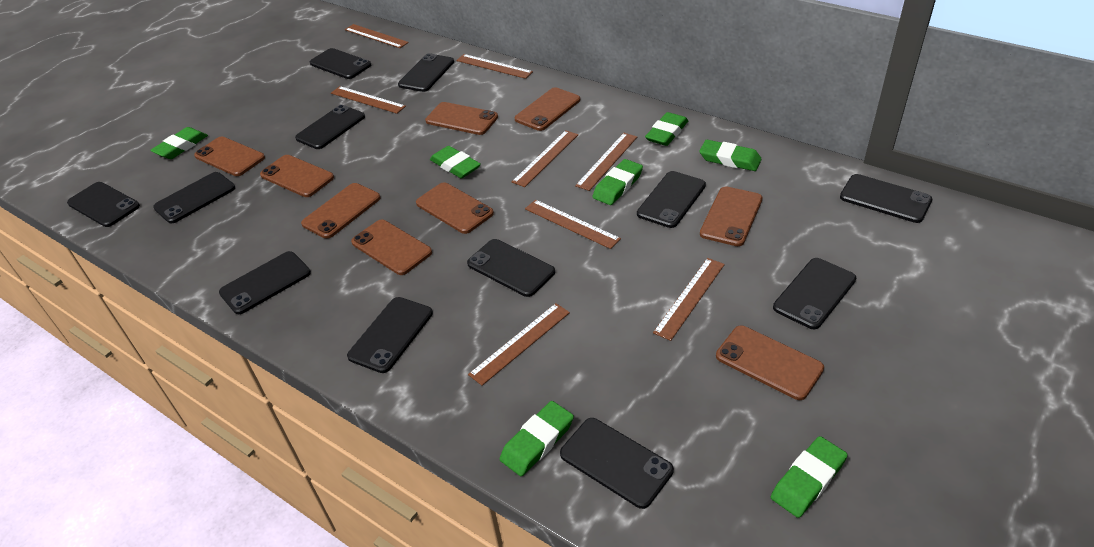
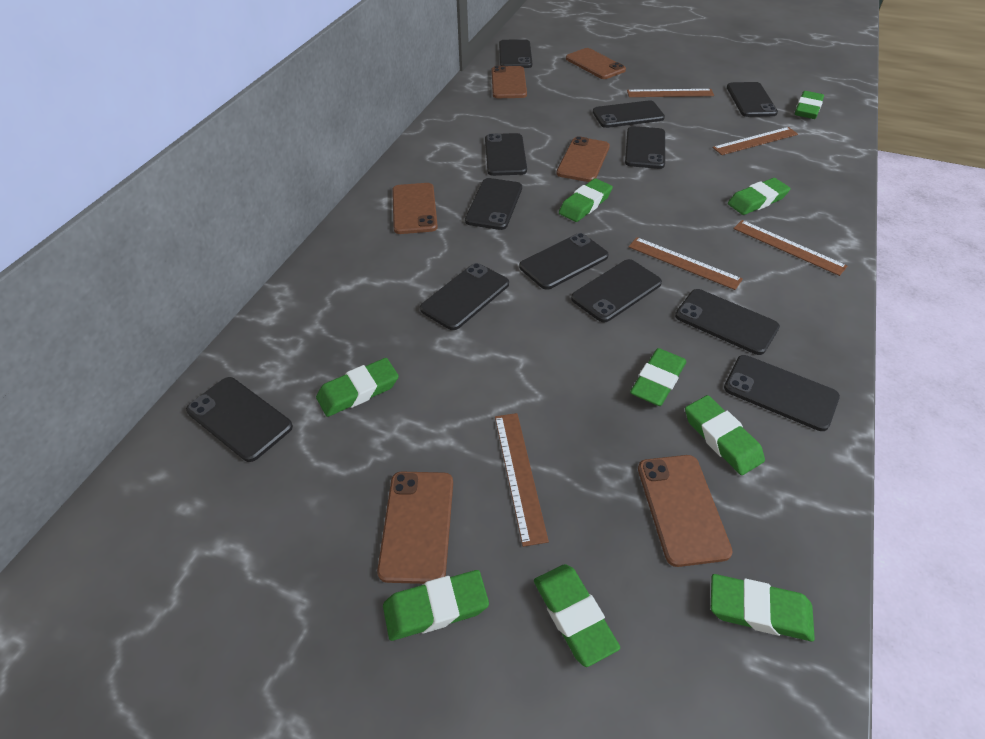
brown phone: 9 -> 6
brown ruler: 8 -> 5
green eraser: 7 -> 9

